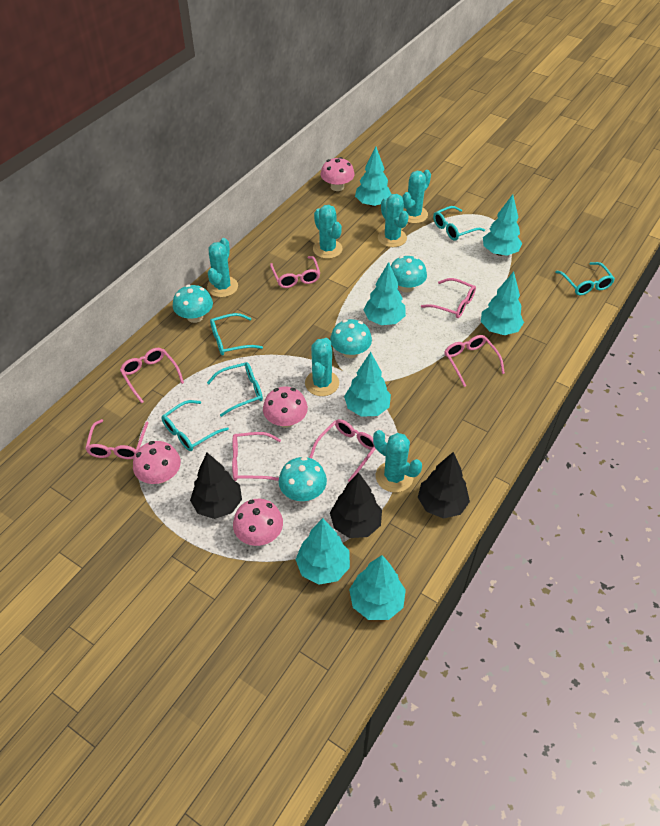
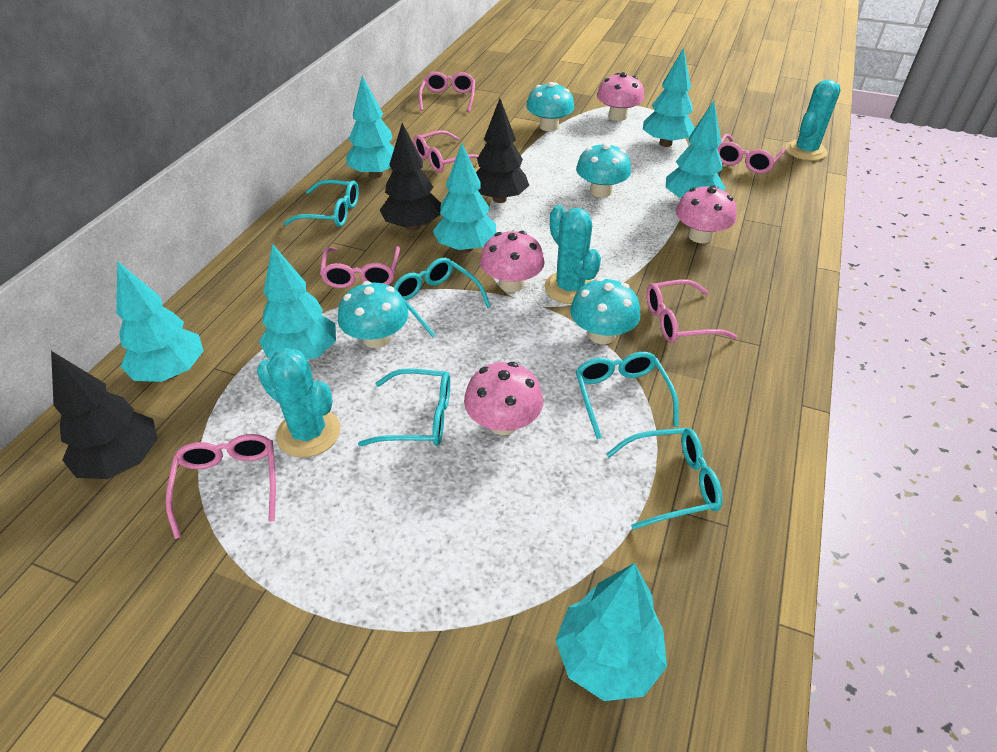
pink glasses: 7 -> 6
turquoise cactus: 6 -> 3

